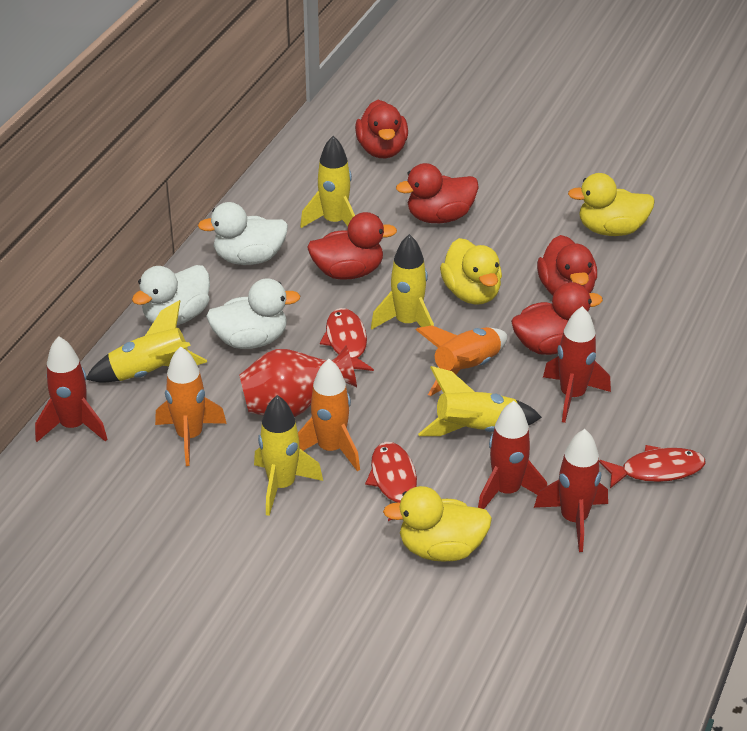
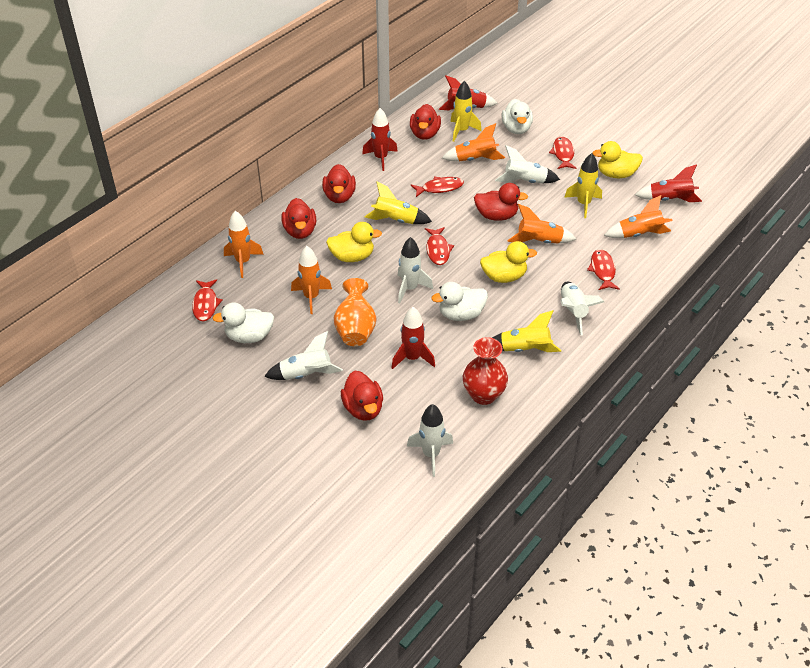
orange rocket: 3 -> 5
orange vase: 0 -> 1
red fish: 3 -> 5
white rocket: 0 -> 5
yellow rocket: 5 -> 4

